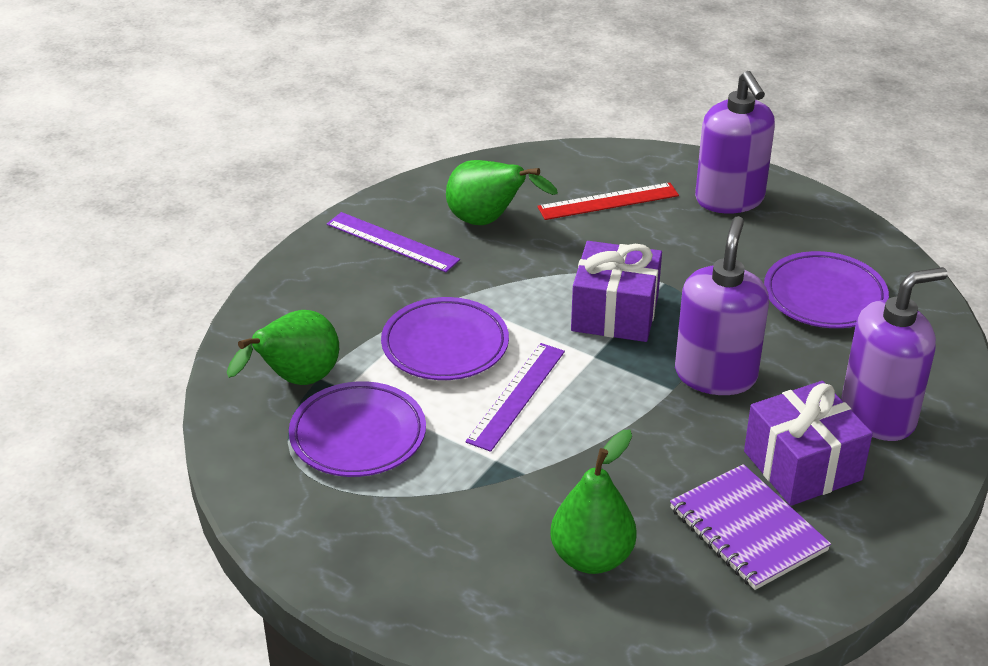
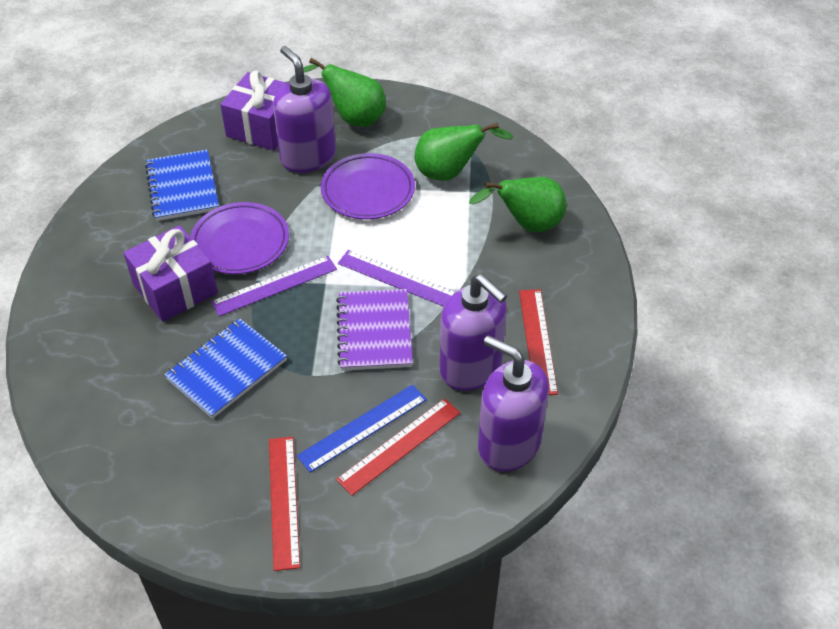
blue notebook: 0 -> 2
blue ruler: 0 -> 1
purple plate: 3 -> 2
red ruler: 1 -> 3

